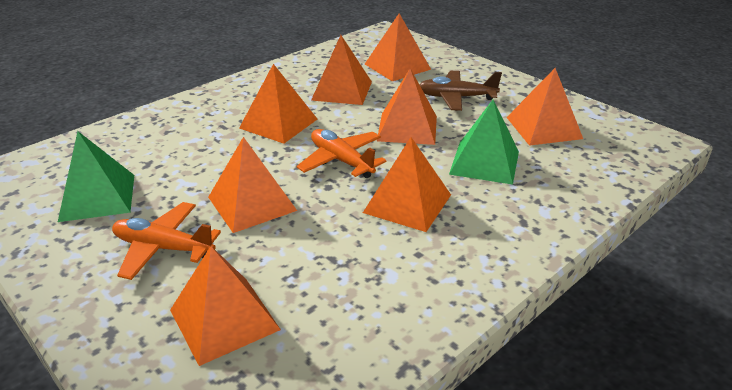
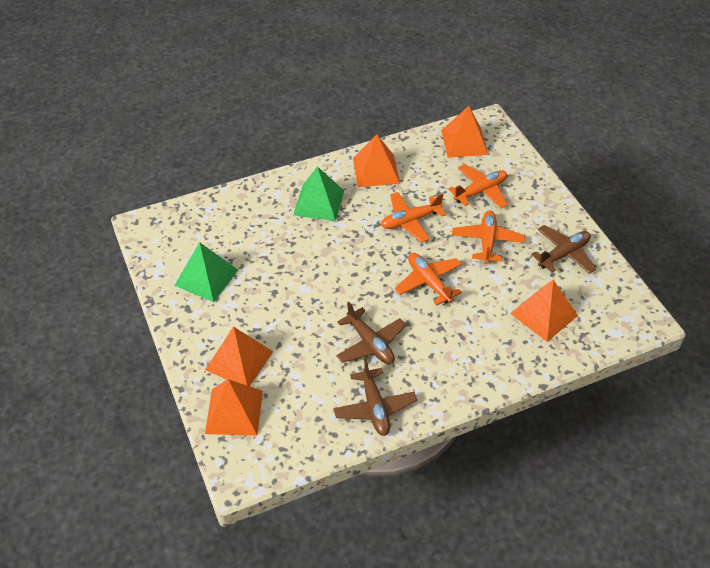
brown plane: 1 -> 3
orange plane: 2 -> 4
orange pyramid: 8 -> 5

